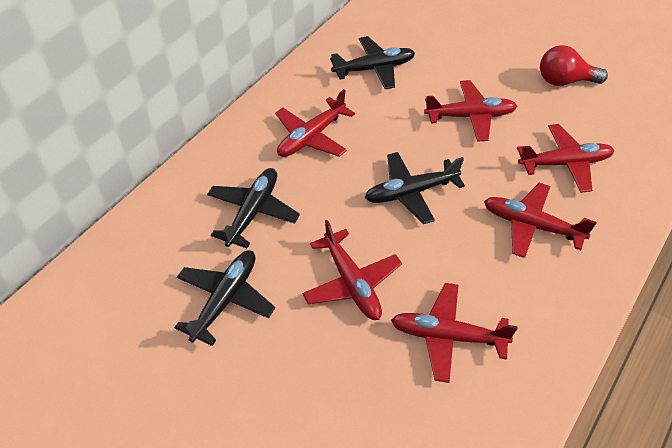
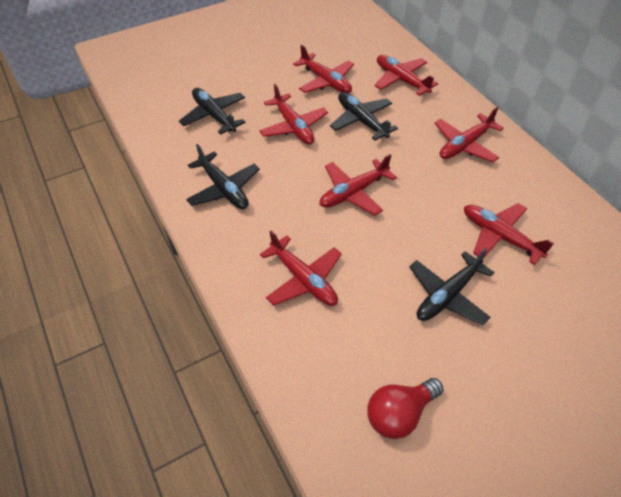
red plane: 6 -> 7

